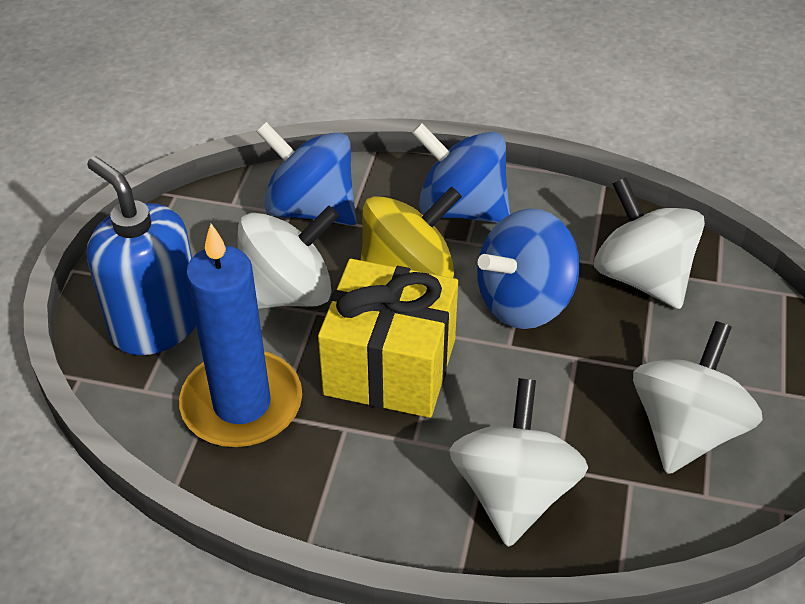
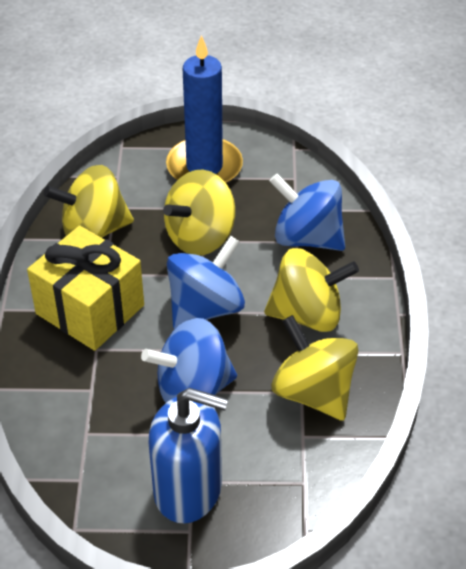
white spinning top: 4 -> 0
yellow spinning top: 1 -> 4

